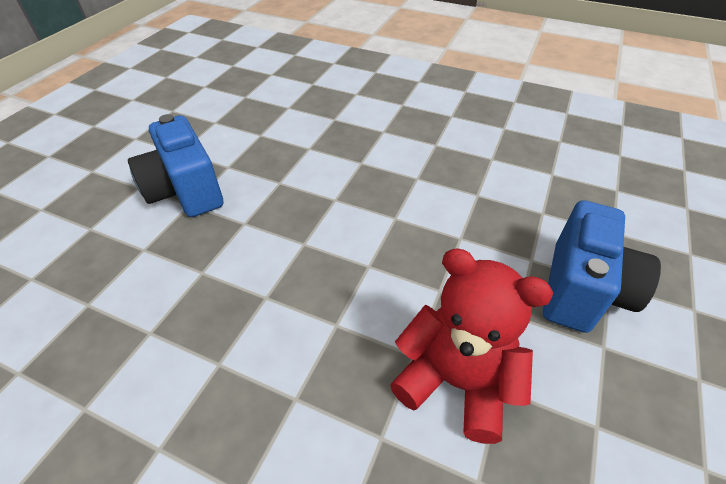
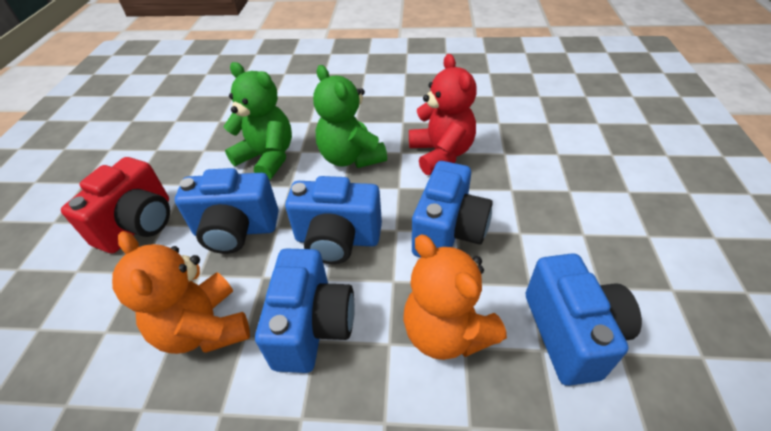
blue camera: 2 -> 5
green teddy bear: 0 -> 2
orange teddy bear: 0 -> 2
red camera: 0 -> 1

